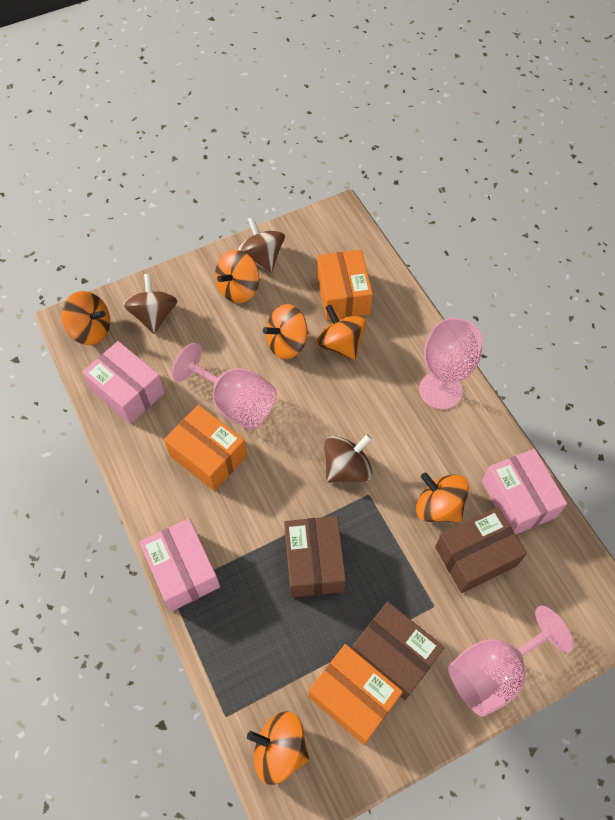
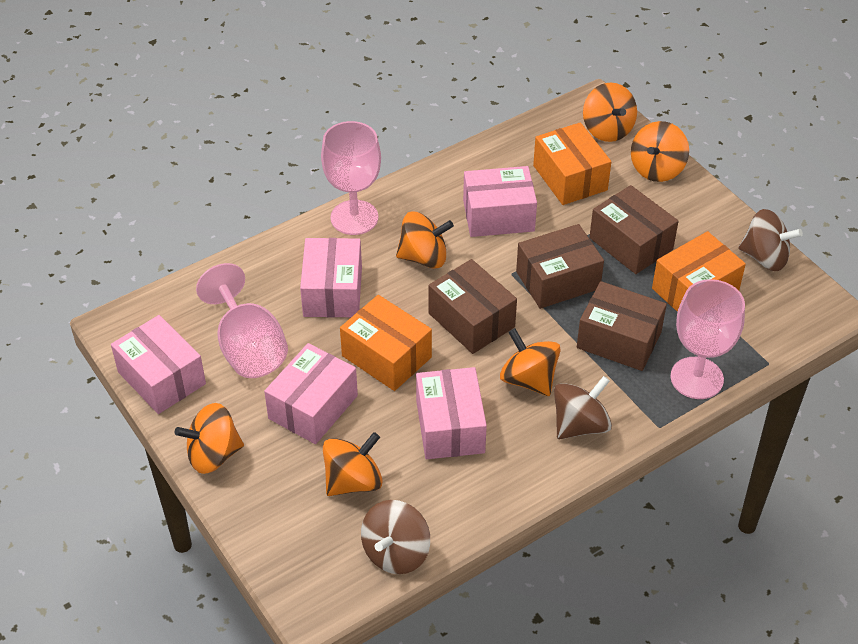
brown box: 3 -> 4
pink box: 3 -> 5

